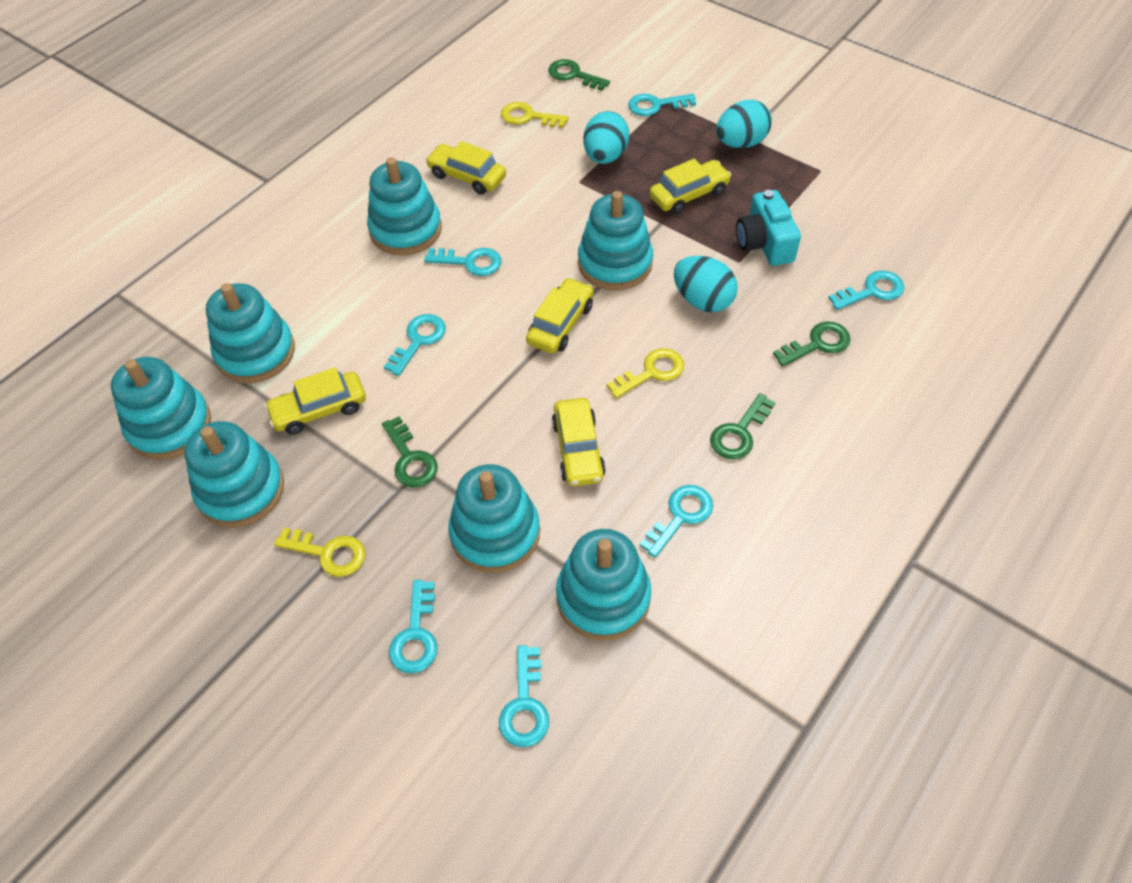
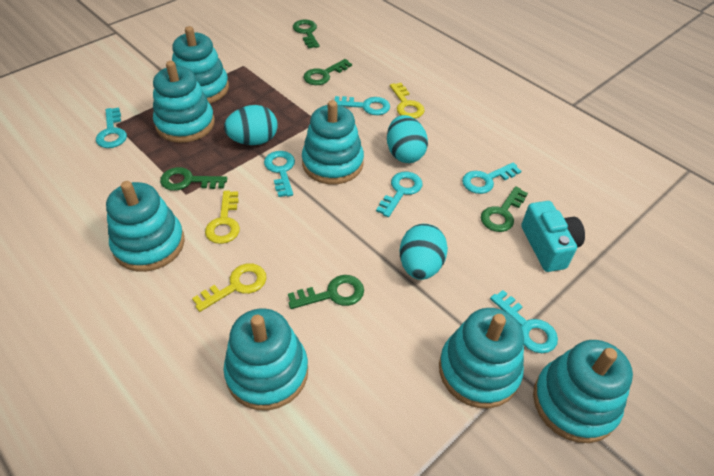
green key: 4 -> 5
turquoise key: 7 -> 6
yellow car: 5 -> 0

